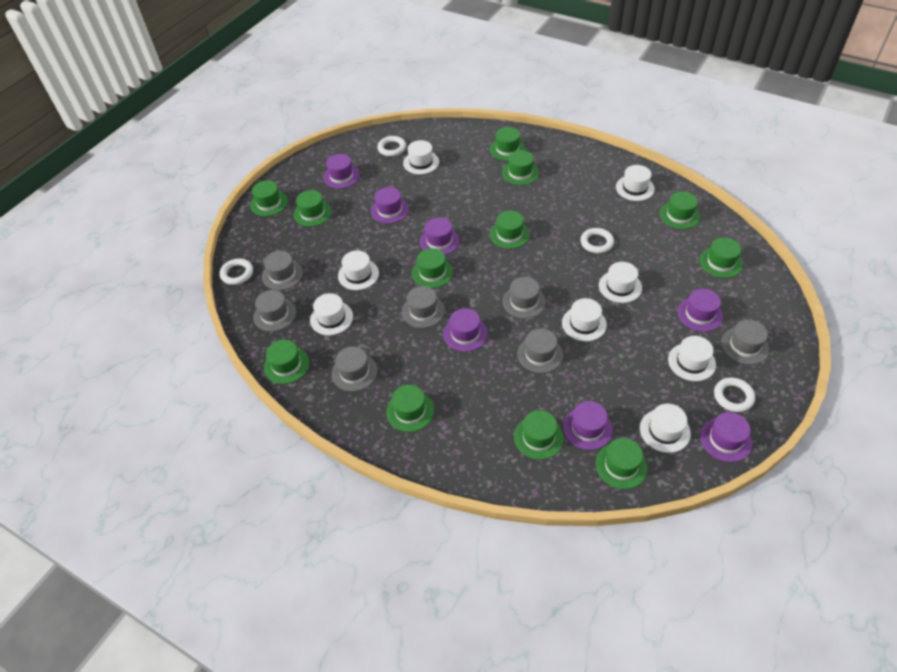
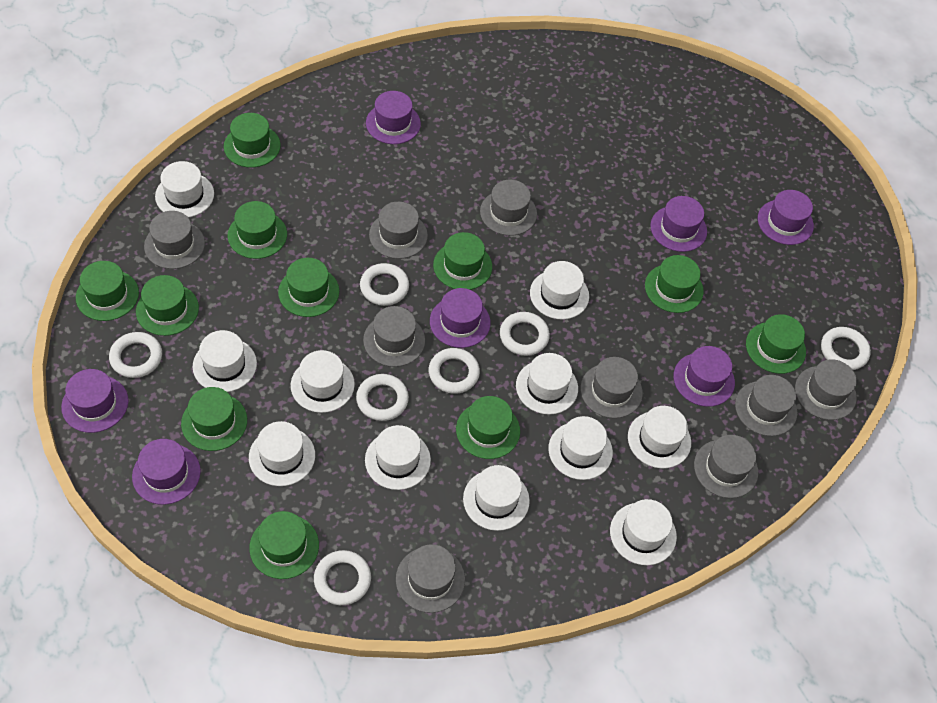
green hat: 12 -> 11
grey hat: 7 -> 9
white hat: 8 -> 11
white ring: 4 -> 7

